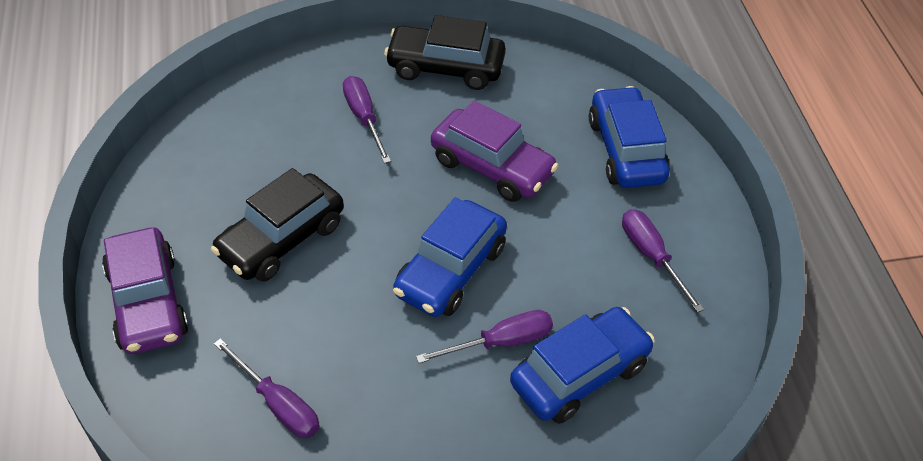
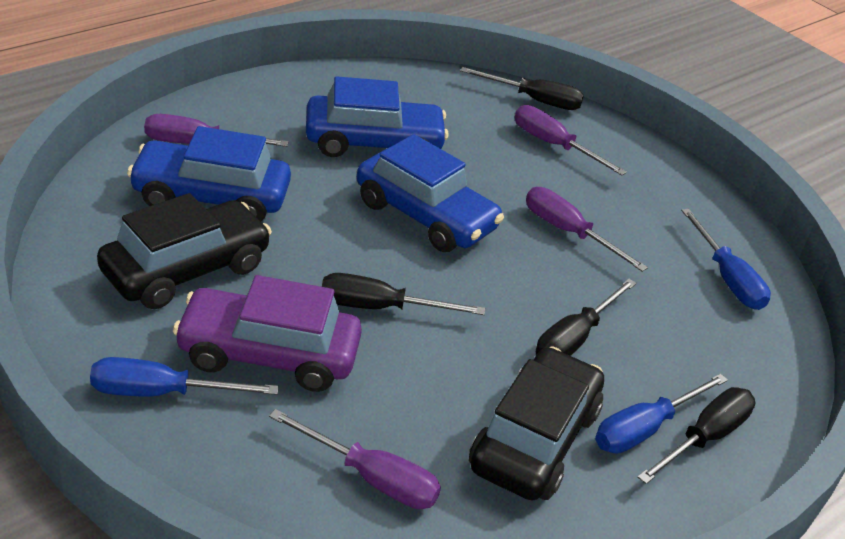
black screwdriver: 0 -> 4
blue screwdriver: 0 -> 3
purple car: 2 -> 1

